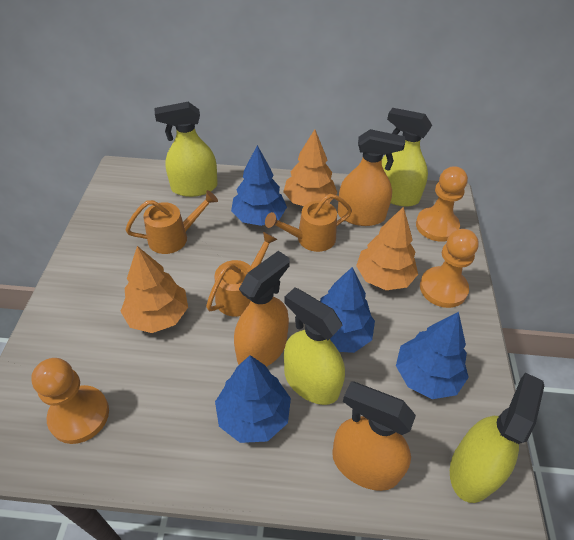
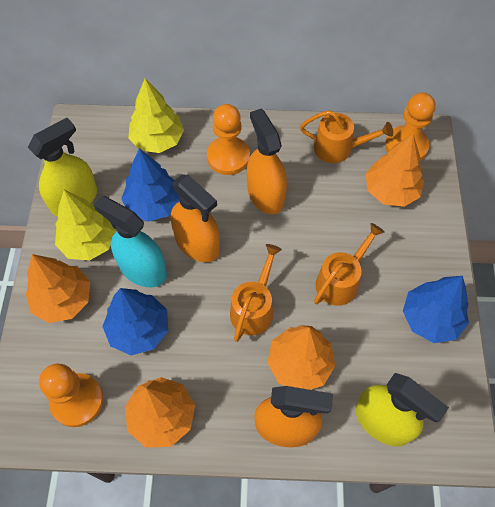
blue tree: 4 -> 3
orange tree: 3 -> 4
turquoise spray bottle: 0 -> 1
yellow spray bottle: 4 -> 2
yellow tree: 0 -> 2

